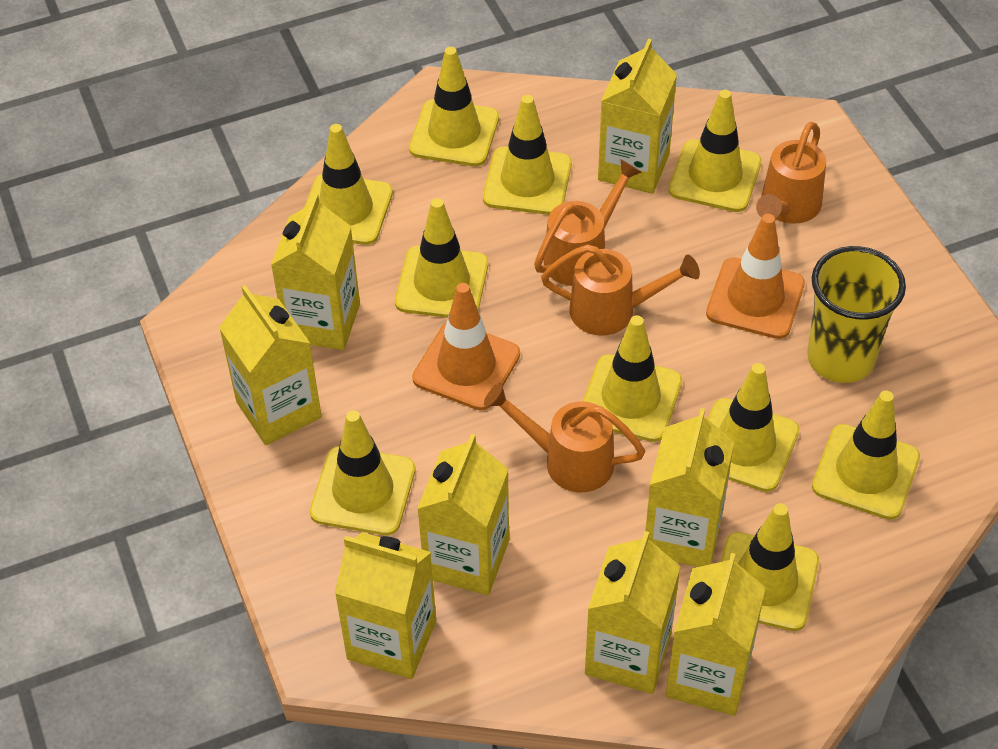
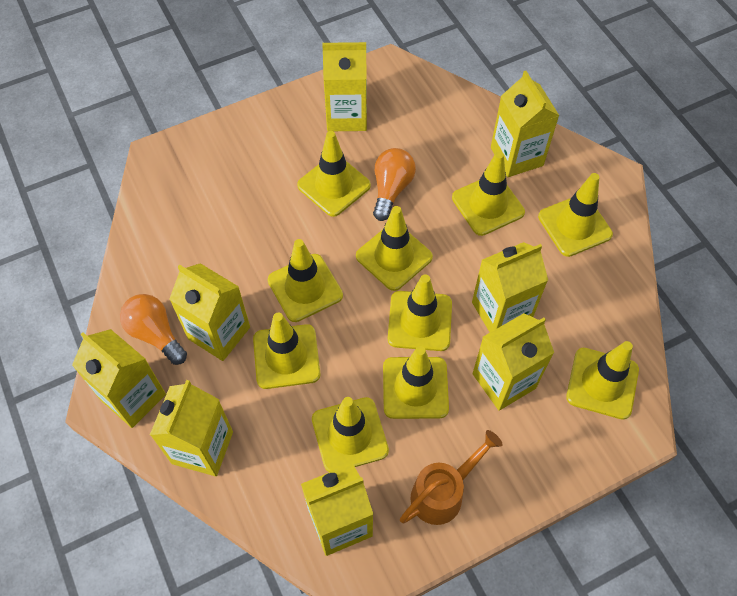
orange light bulb: 0 -> 2
orange traffic cone: 2 -> 0
orange watering can: 4 -> 1
yellow cup: 1 -> 0

